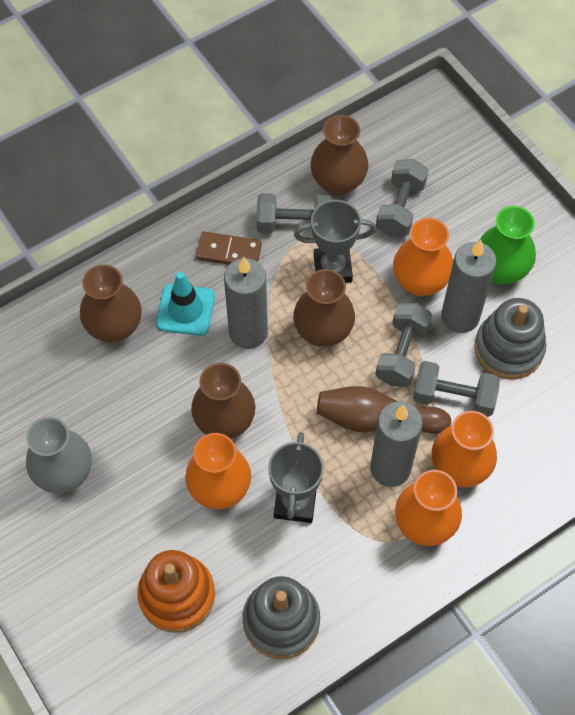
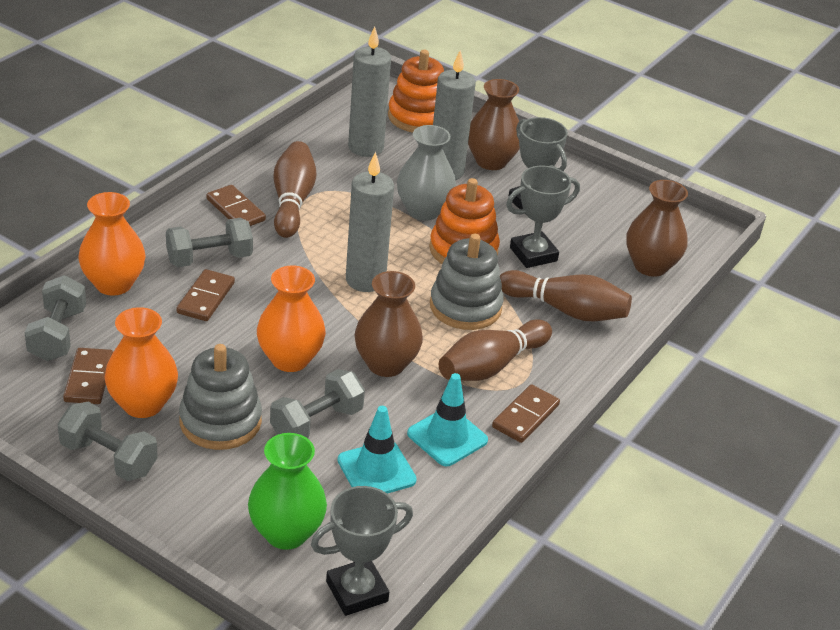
brown bowling pin: 1 -> 3
brown domino: 1 -> 4
brown vase: 4 -> 3
grey trophy: 2 -> 3
orange stacking toy: 1 -> 2
orange vase: 4 -> 3
turquoise traffic cone: 1 -> 2

